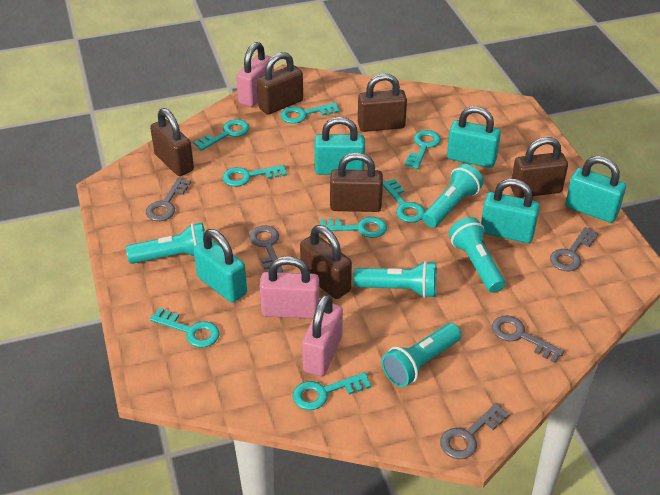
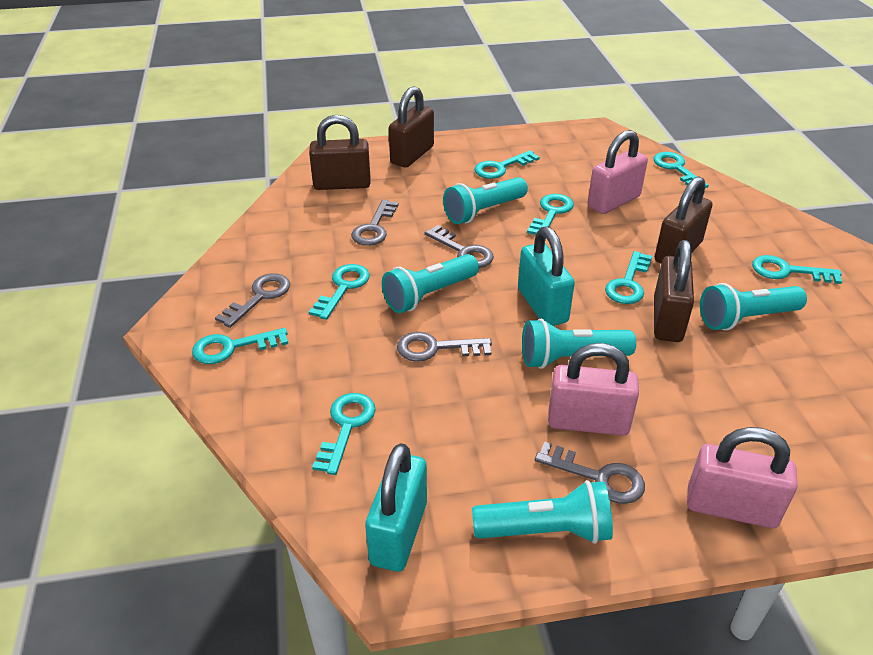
brown padlock: 6 -> 4
turquoise padlock: 5 -> 2

